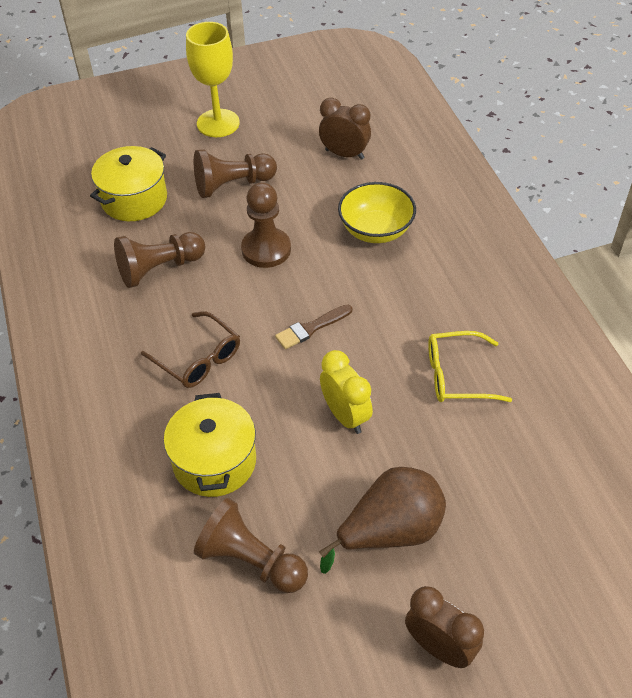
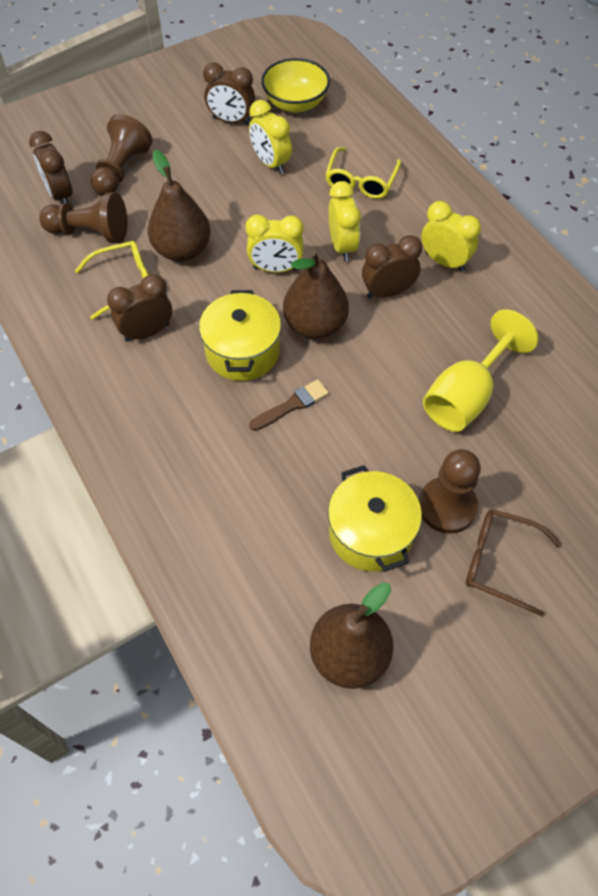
brown clock: 2 -> 4
brown pawn: 4 -> 3
brown pear: 1 -> 3
yellow clock: 1 -> 4
yellow glasses: 1 -> 2

